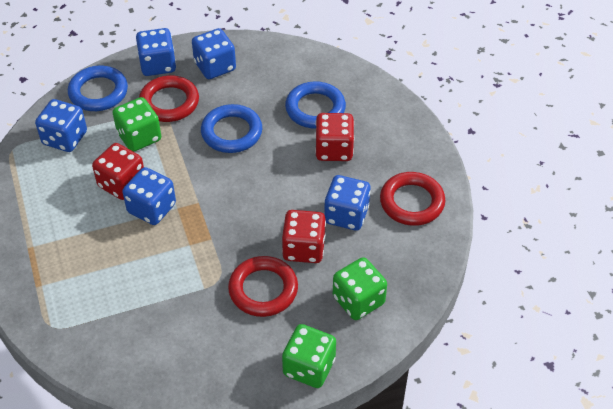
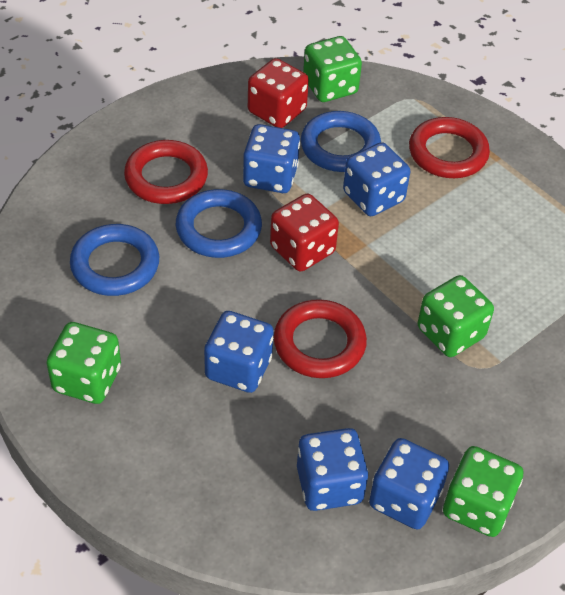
green dice: 3 -> 4
red dice: 3 -> 2

